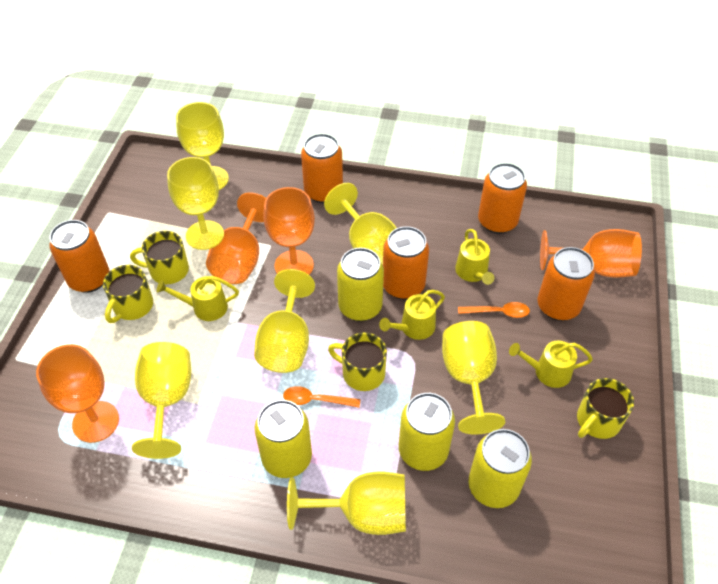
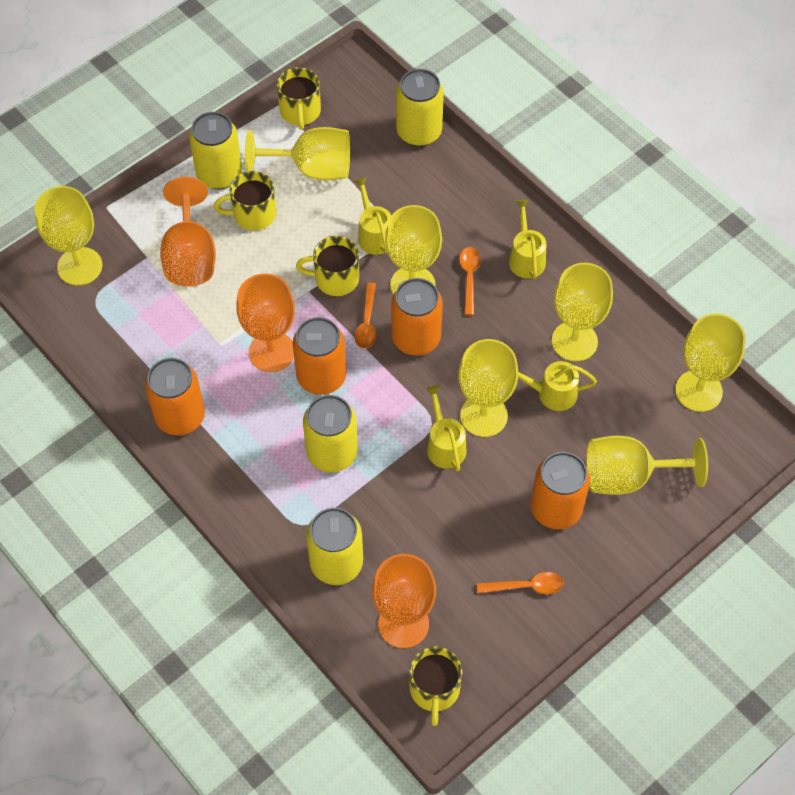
orange can: 5 -> 4
orange goblet: 4 -> 3
orange spoon: 2 -> 3

